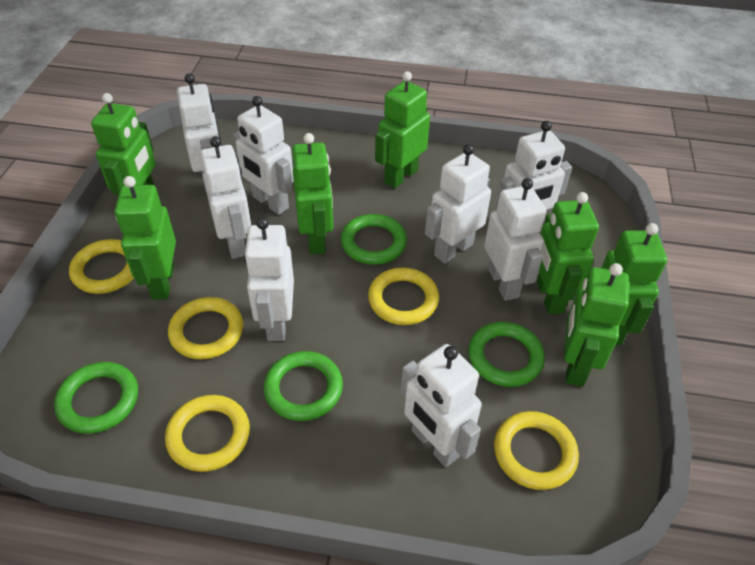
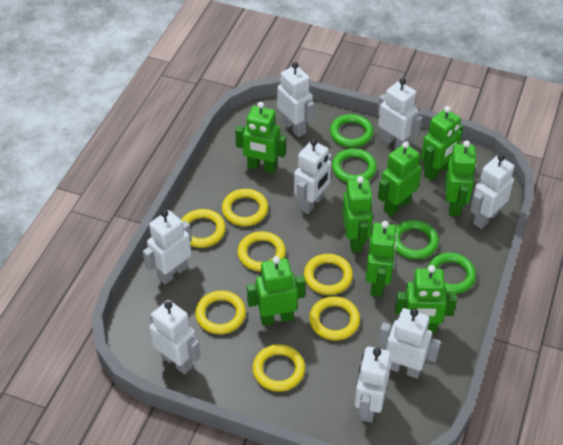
green robot: 7 -> 8
yellow ring: 5 -> 7

